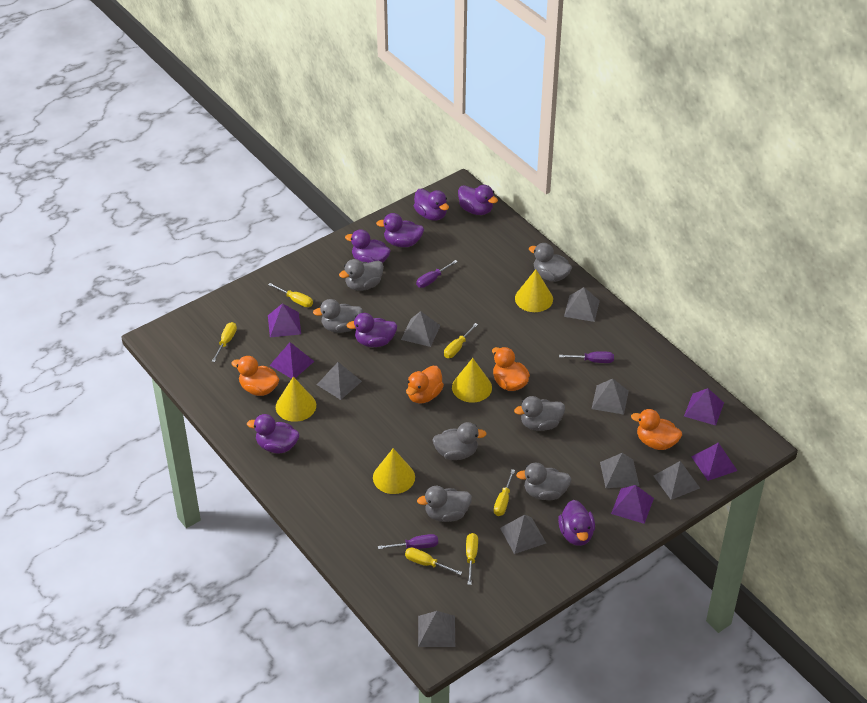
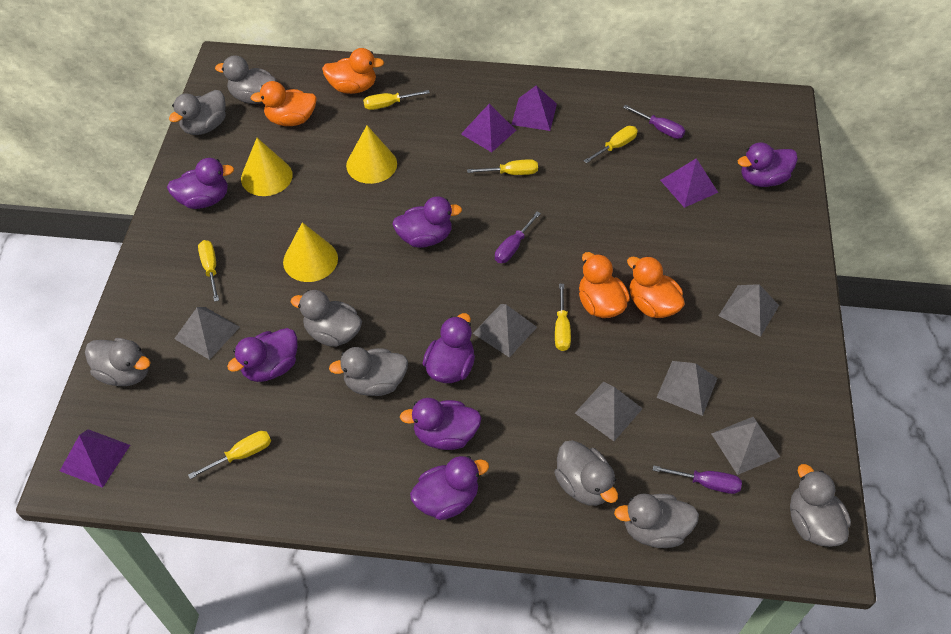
grey duck: 7 -> 8
grey pyramid: 8 -> 6
purple pyramid: 5 -> 4
yellow cone: 4 -> 3

